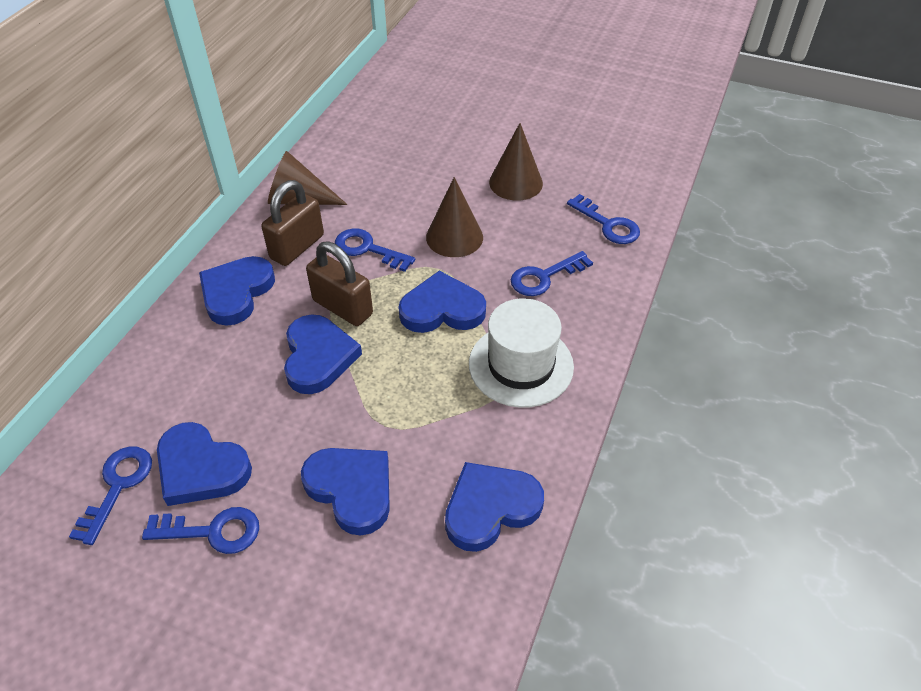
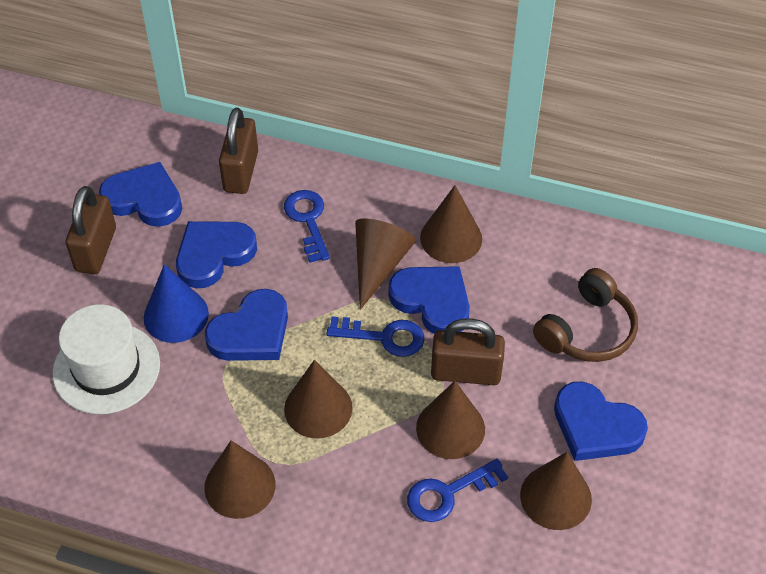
blue cone: 0 -> 1
blue heart: 6 -> 5
blue key: 5 -> 3
brown cone: 3 -> 6
brown headphones: 0 -> 1
brown padlock: 2 -> 3

